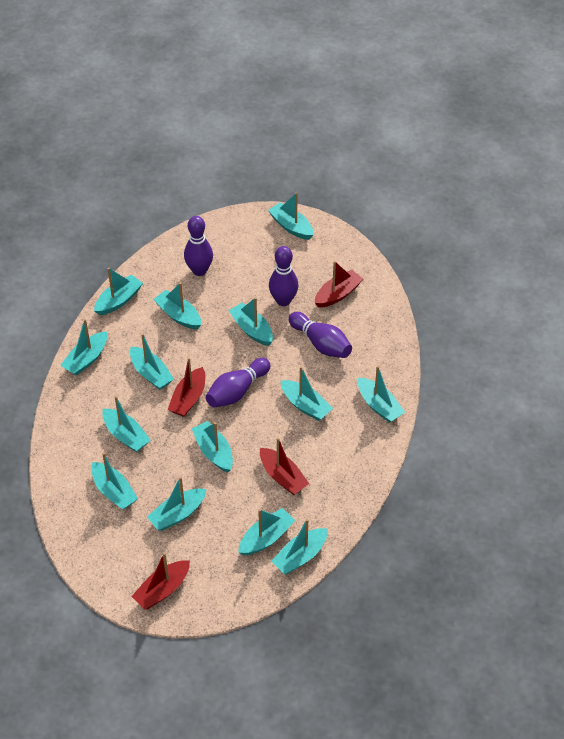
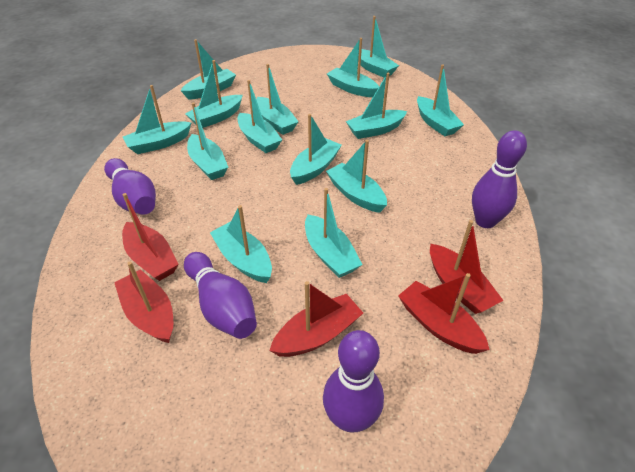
red boat: 4 -> 5

